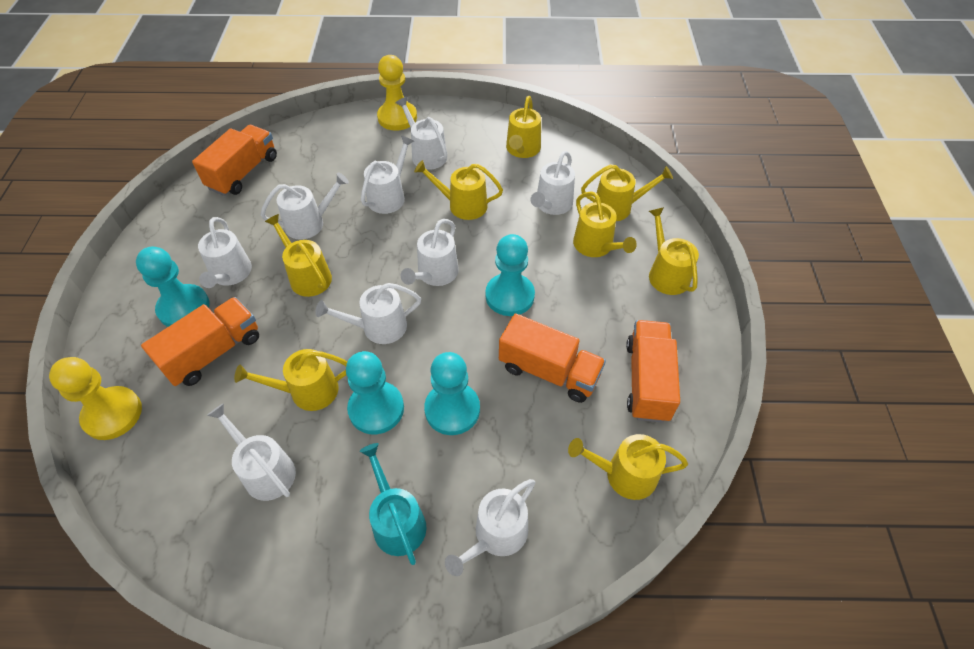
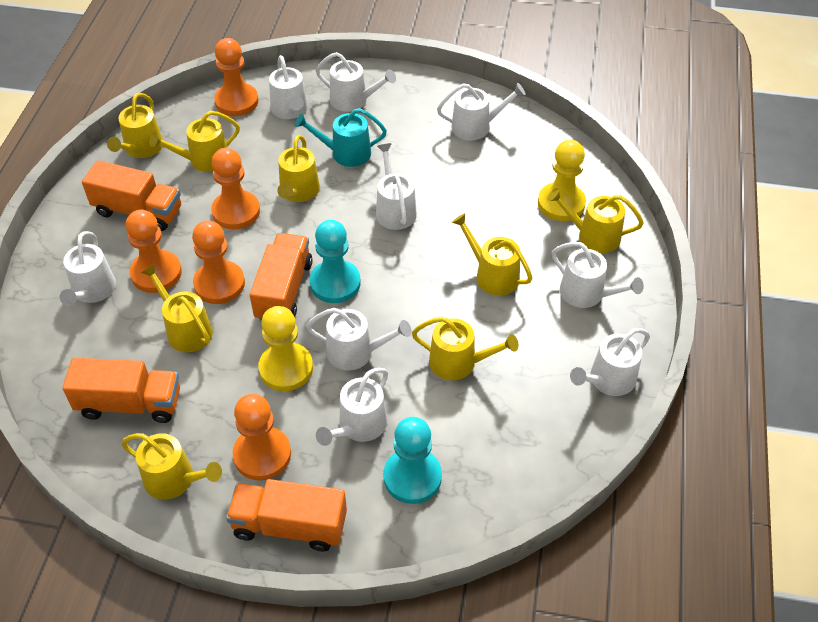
orange pawn: 0 -> 5
turquoise pawn: 4 -> 2

